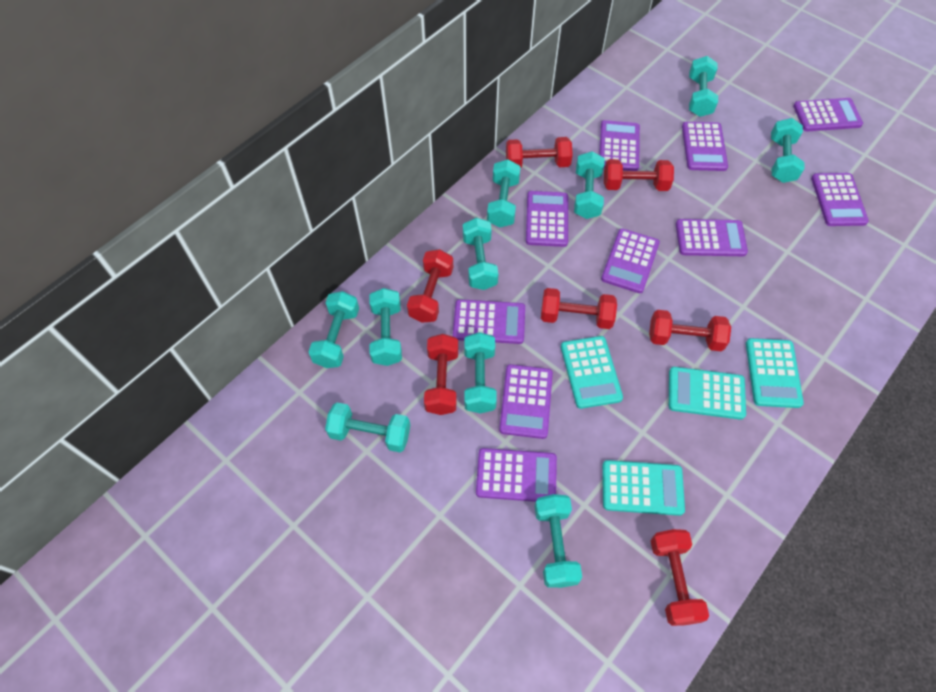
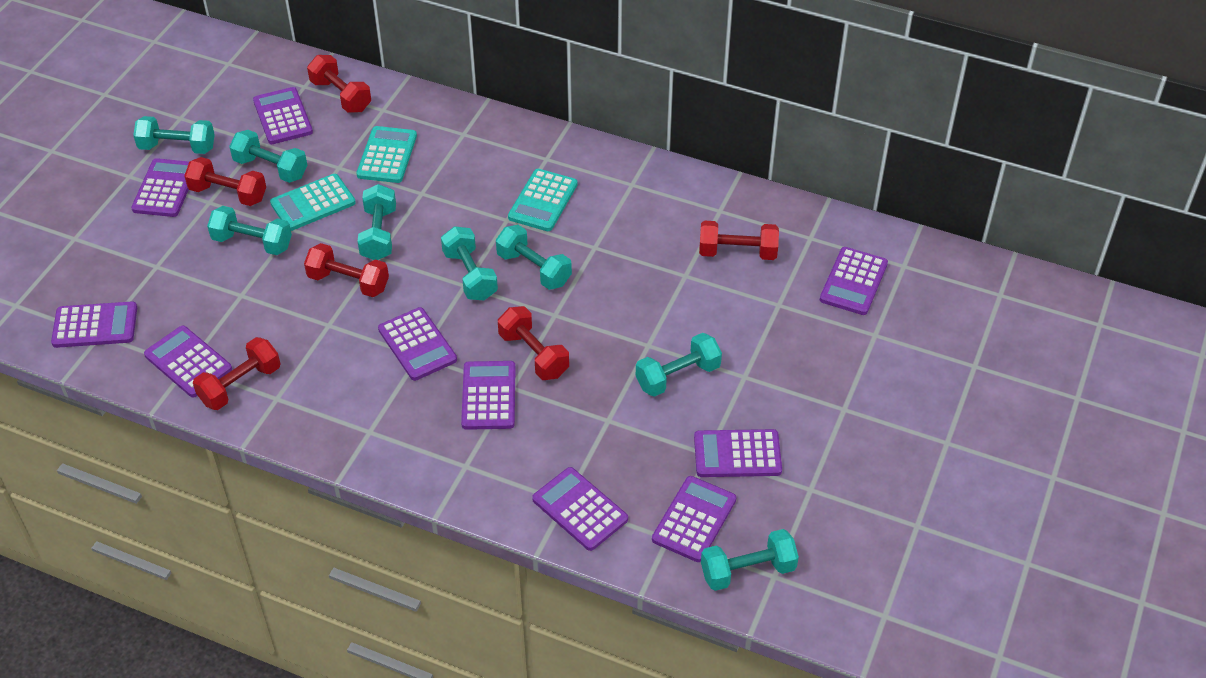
red dumbbell: 7 -> 6
turquoise calculator: 4 -> 3
turquoise dumbbell: 10 -> 8

